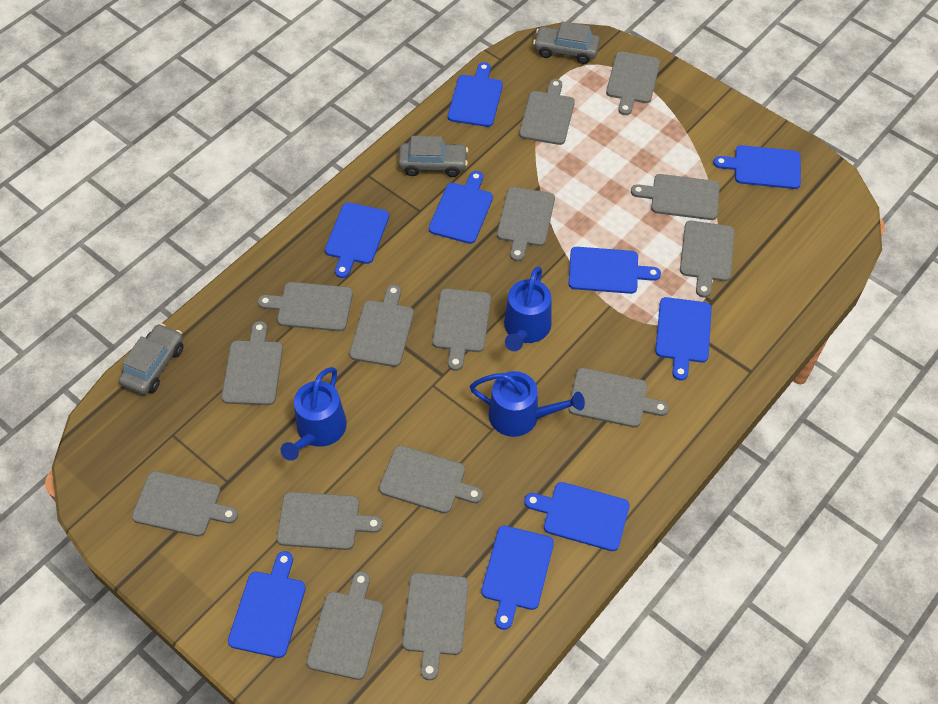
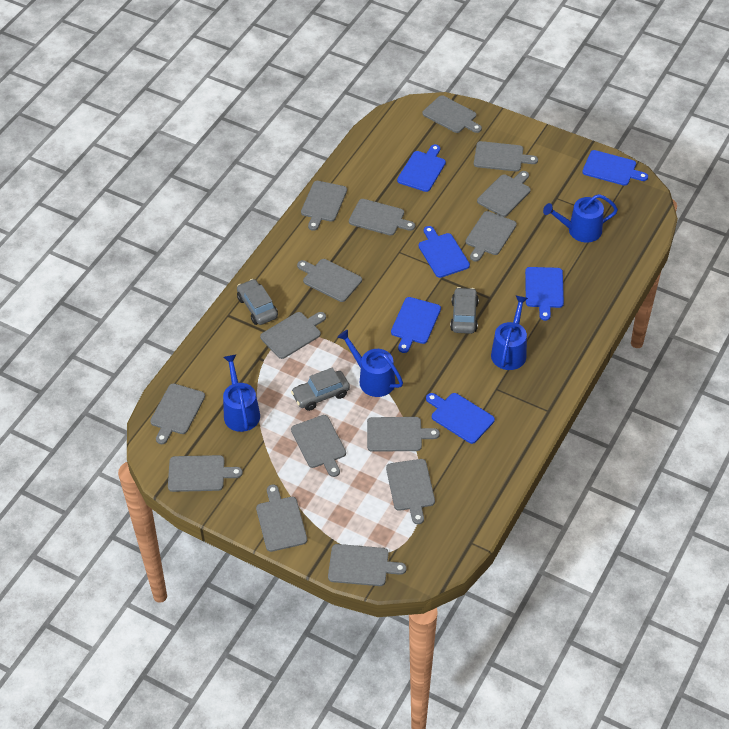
blue cutting board: 9 -> 6
blue watering can: 3 -> 4

